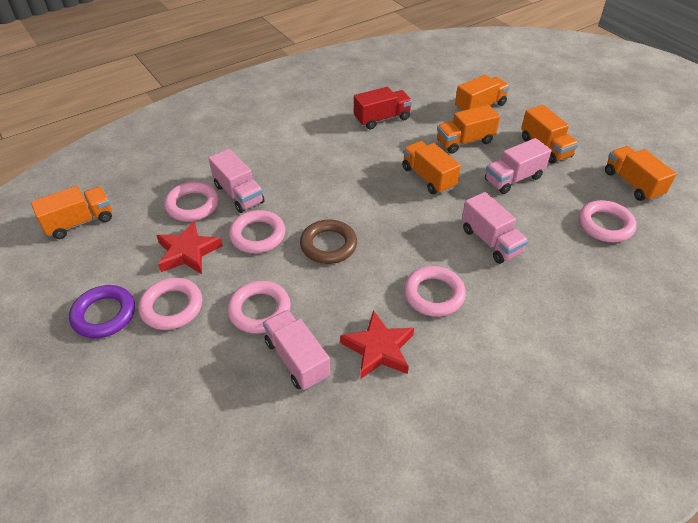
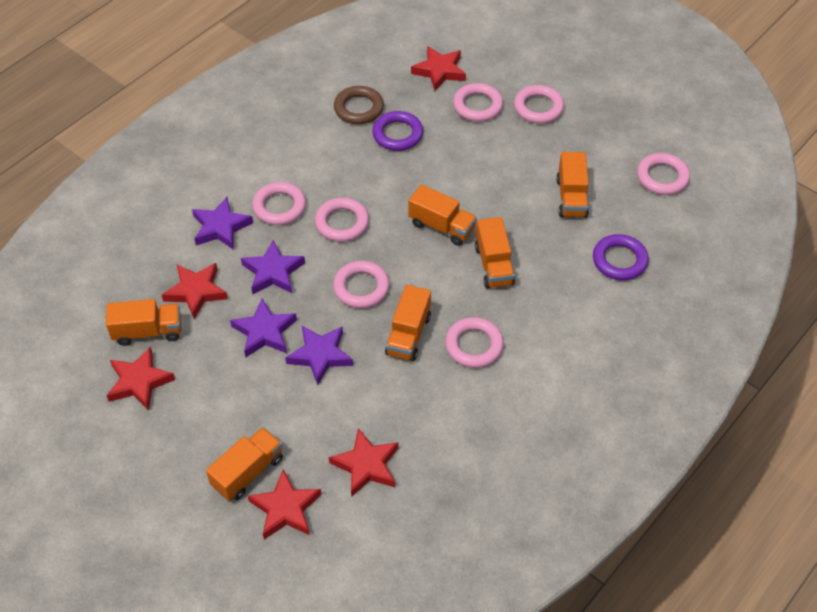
pink ring: 6 -> 7
pink truck: 4 -> 0
purple ring: 1 -> 2
purple star: 0 -> 4
red star: 2 -> 5
red truck: 1 -> 0

